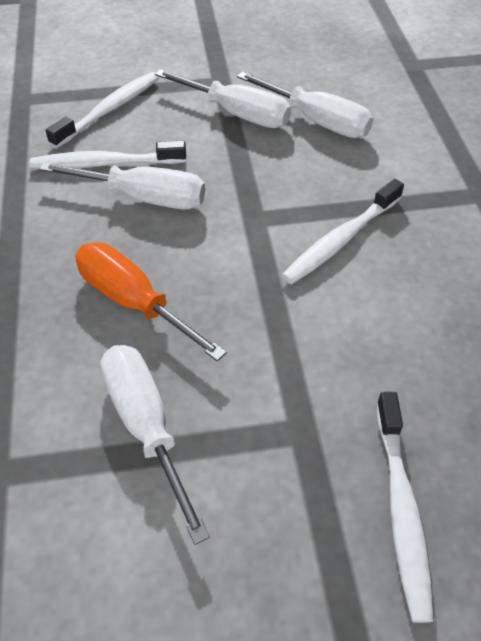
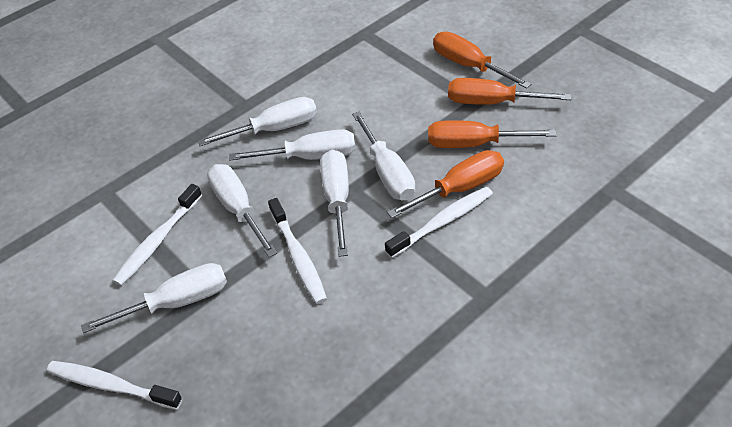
orange screwdriver: 1 -> 4
white screwdriver: 4 -> 6

